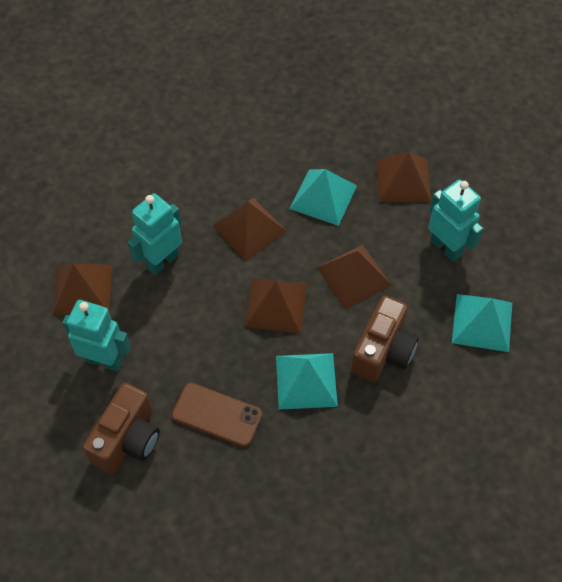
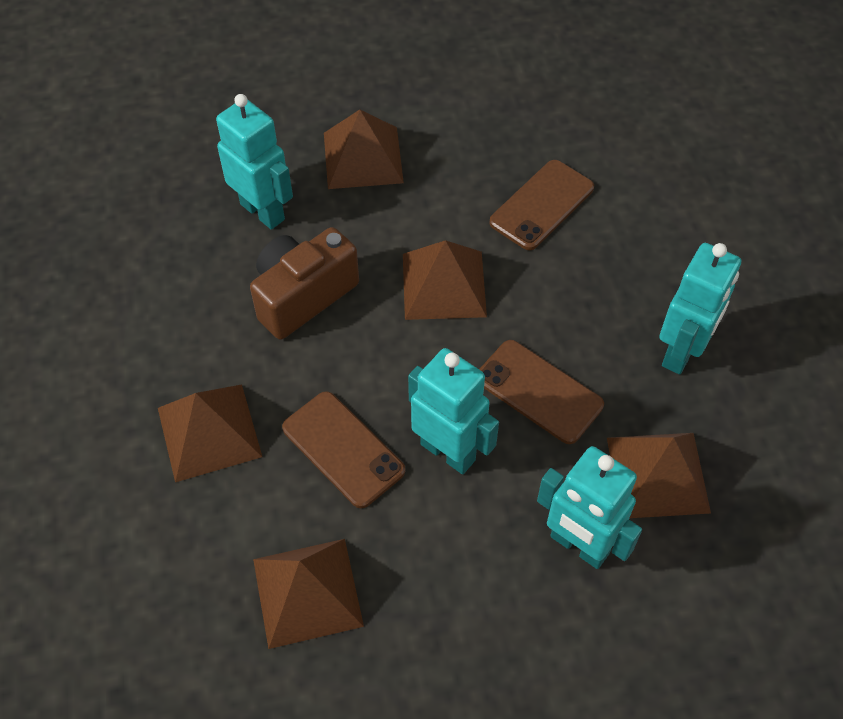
brown camera: 2 -> 1
brown phone: 1 -> 3
turquoise pyramid: 3 -> 0
turquoise robot: 3 -> 4

